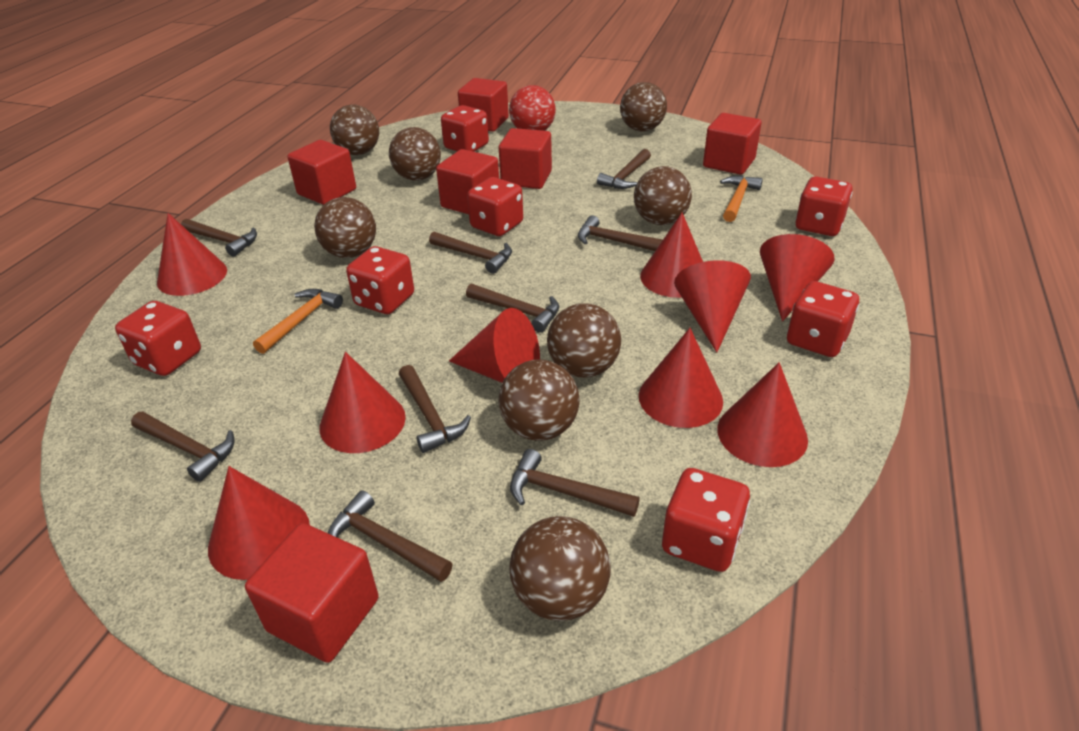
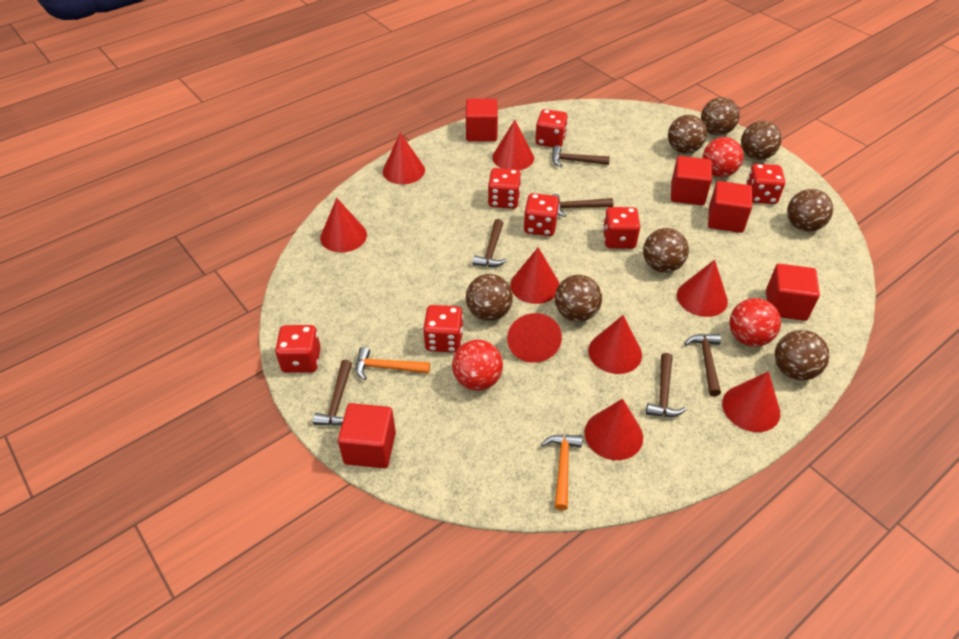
brown hammer: 9 -> 6
red ball: 1 -> 3
red cube: 6 -> 5

